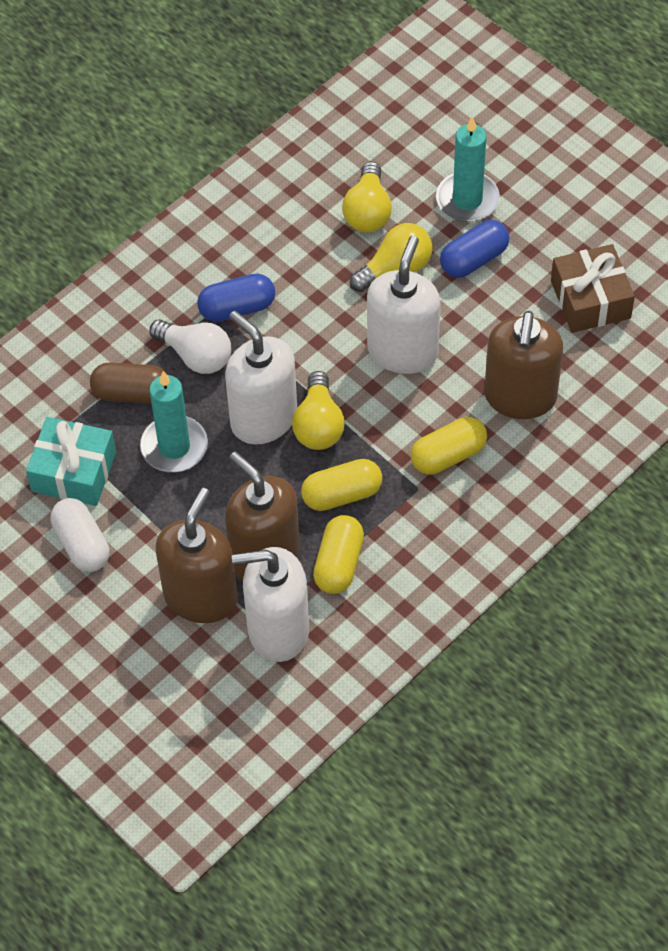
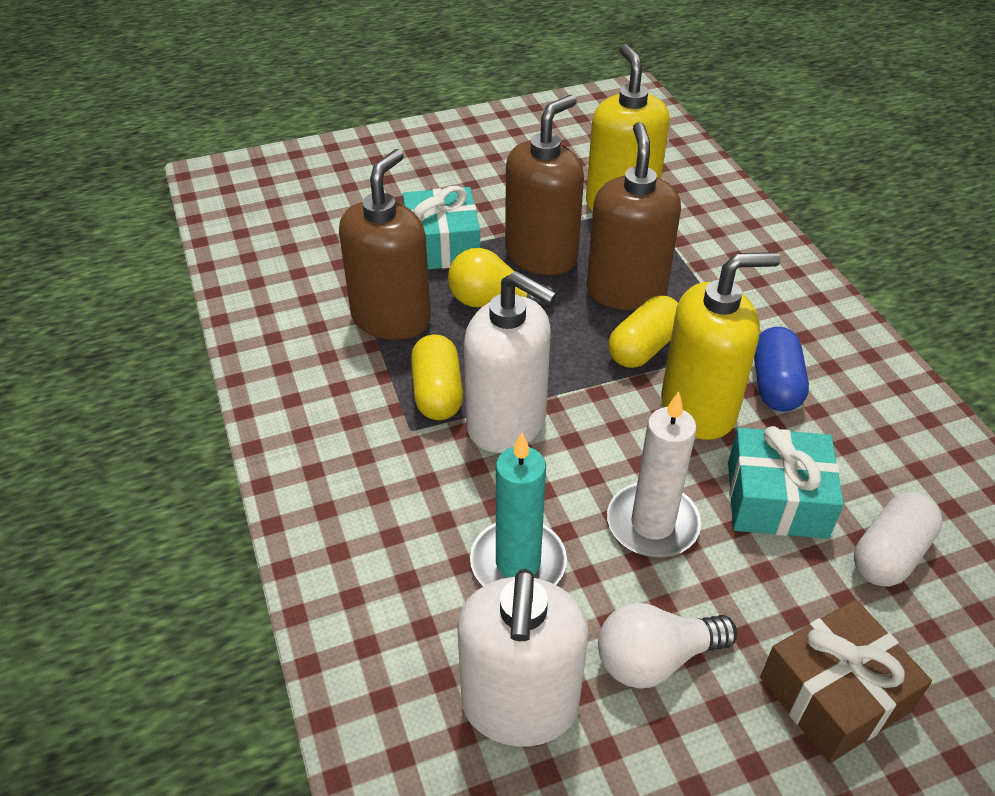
blue capsule: 2 -> 1
brown capsule: 1 -> 0
turquoise candle: 2 -> 1
turquoise gift: 1 -> 2
white candle: 0 -> 1
white soap dispenser: 3 -> 2
yellow capsule: 3 -> 2
yellow light bulb: 3 -> 1
yellow soap dispenser: 0 -> 2

